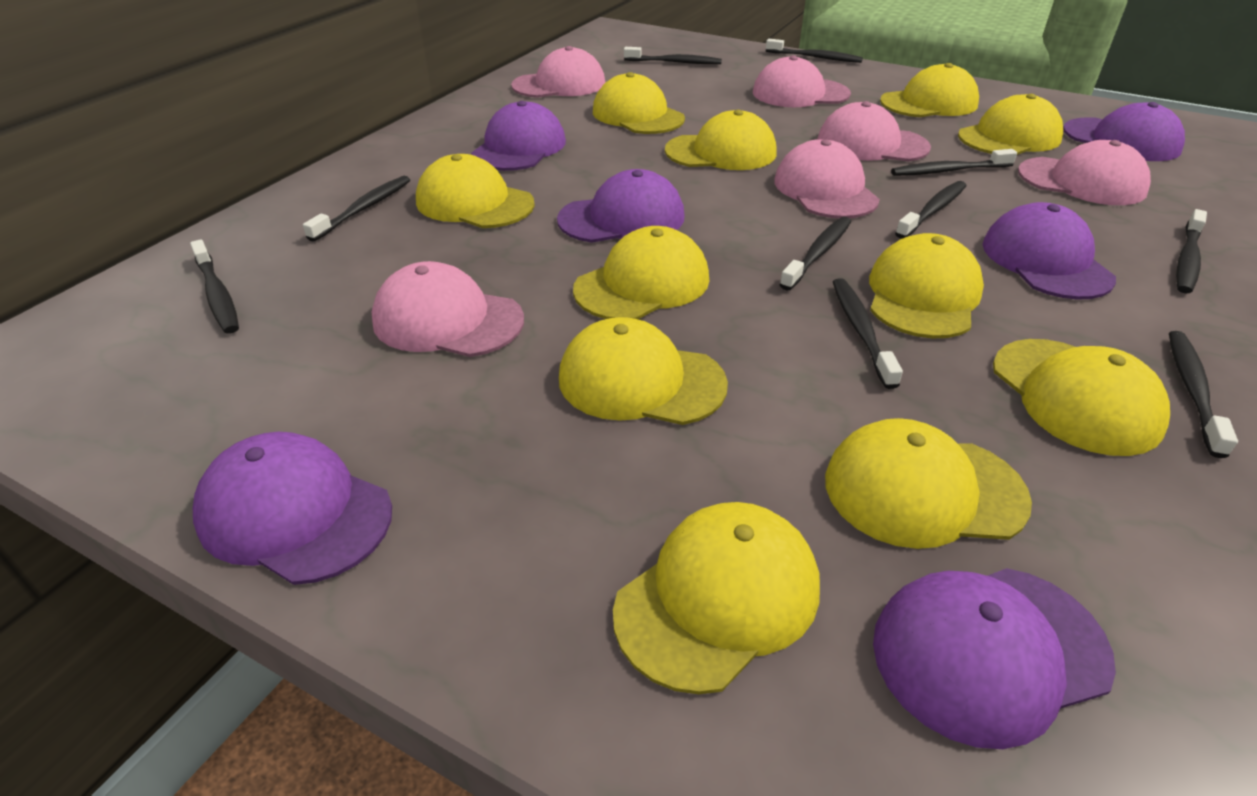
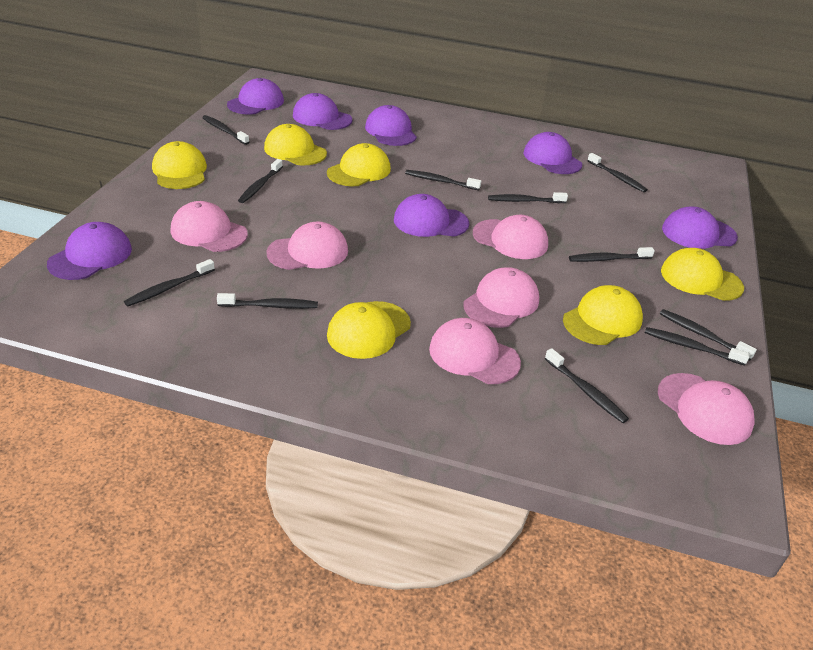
black toothbrush: 10 -> 11
purple cap: 6 -> 7
yellow cap: 11 -> 6

